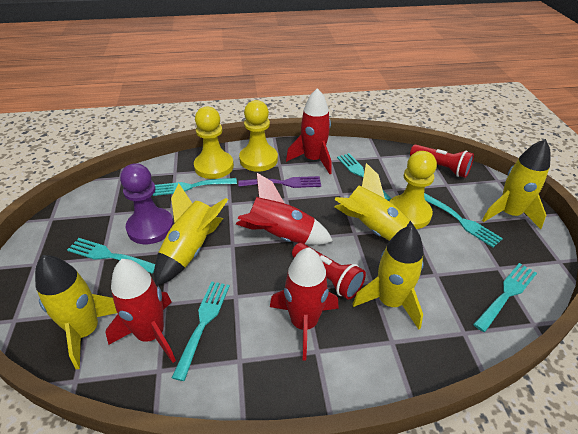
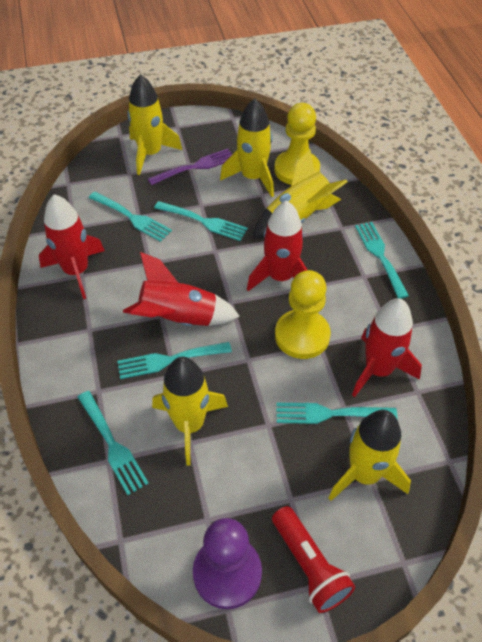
red flashlight: 2 -> 1
yellow pawn: 3 -> 2

